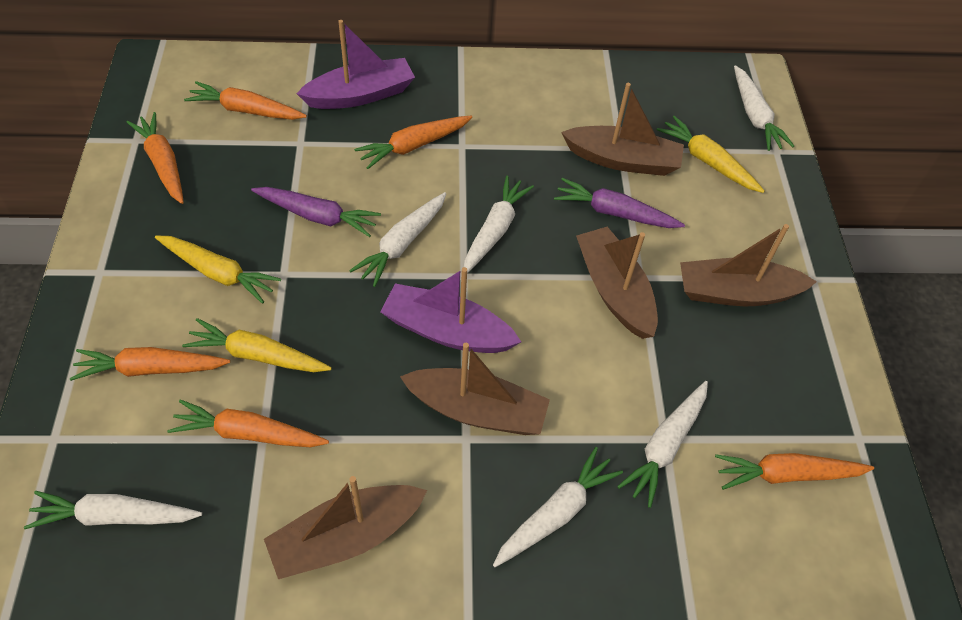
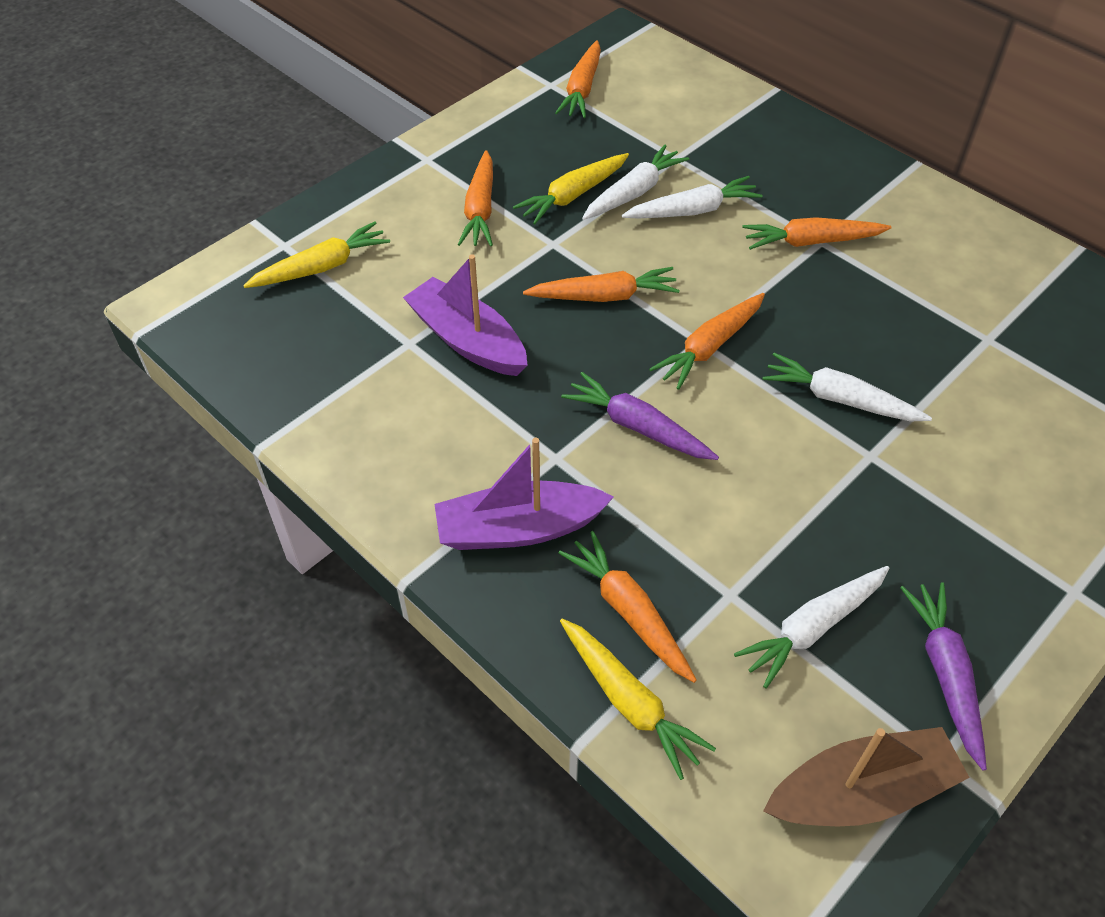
brown boat: 5 -> 1
white carrot: 6 -> 4

